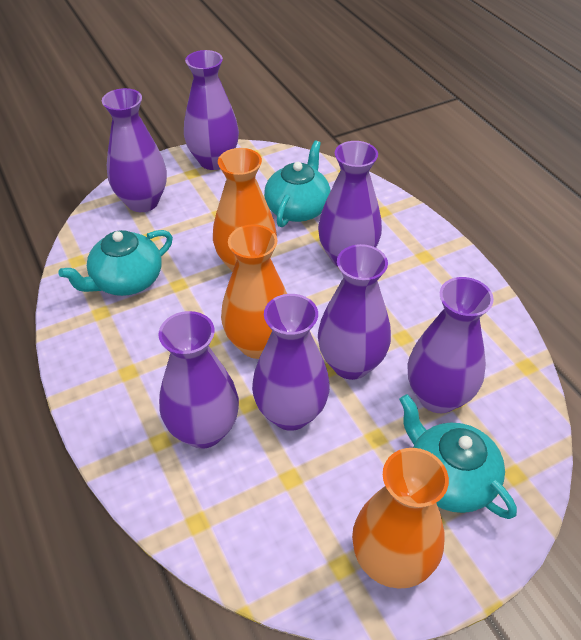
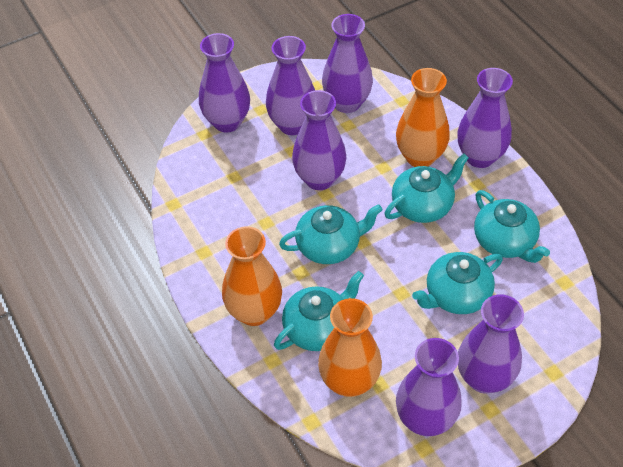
turquoise teapot: 3 -> 5

